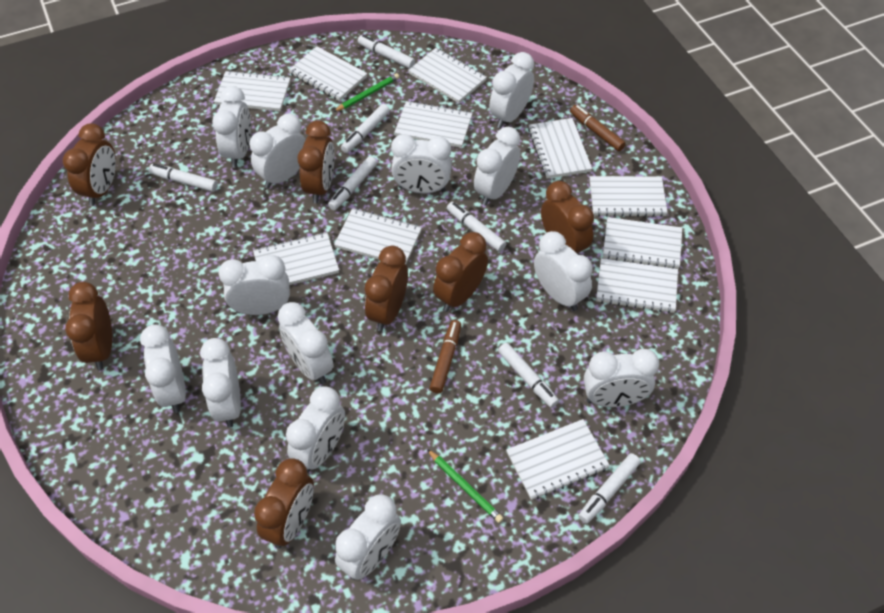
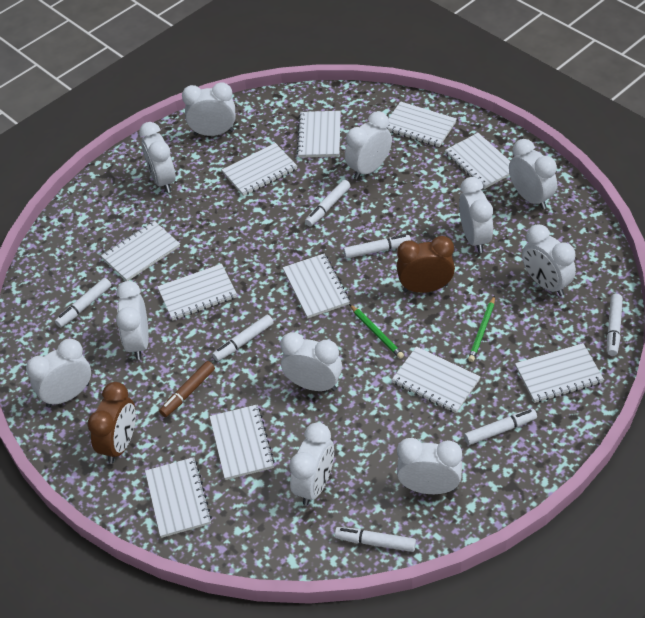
brown clock: 7 -> 2
brown marker: 2 -> 1
white clock: 13 -> 11

